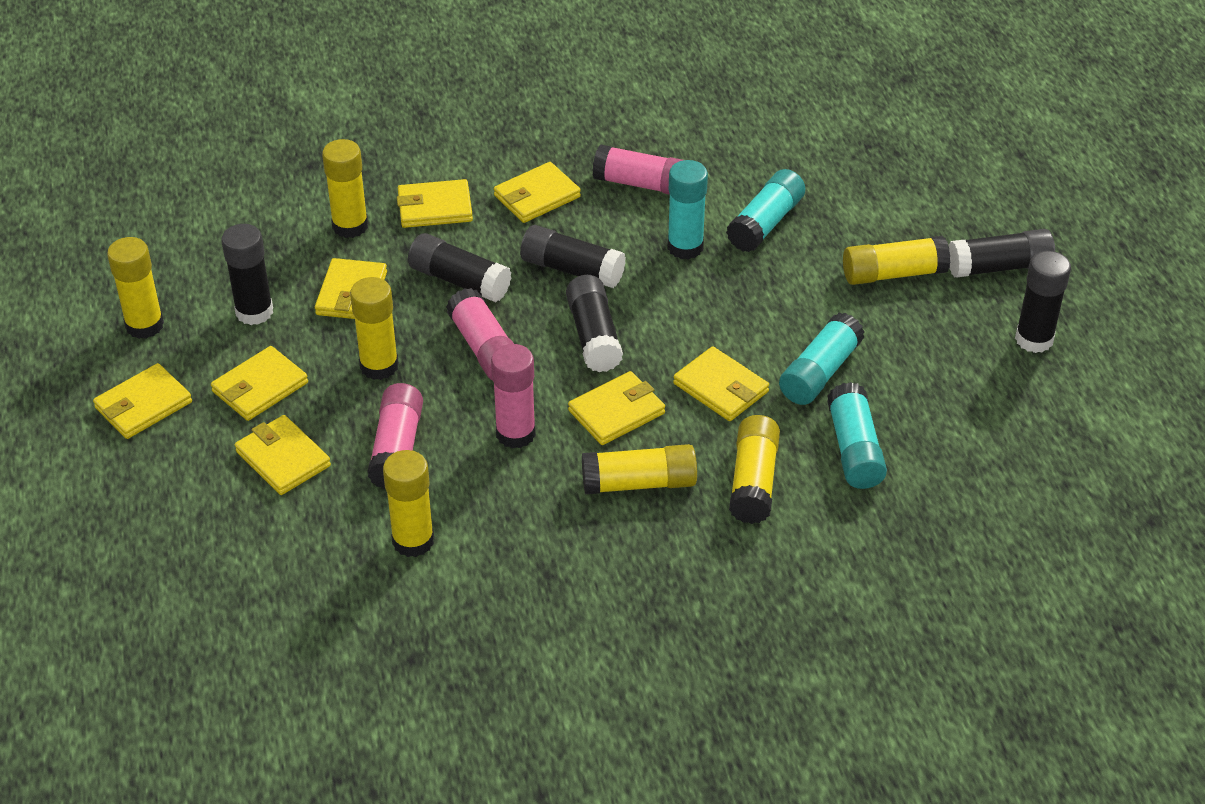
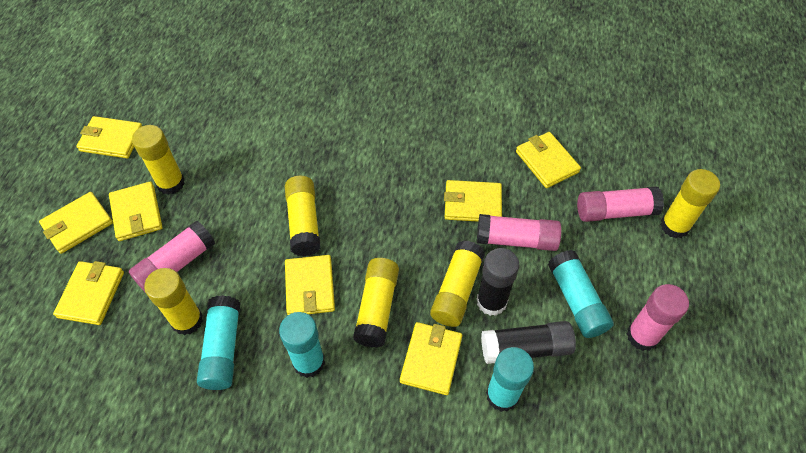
black glue stick: 6 -> 2
yellow glue stick: 7 -> 6

